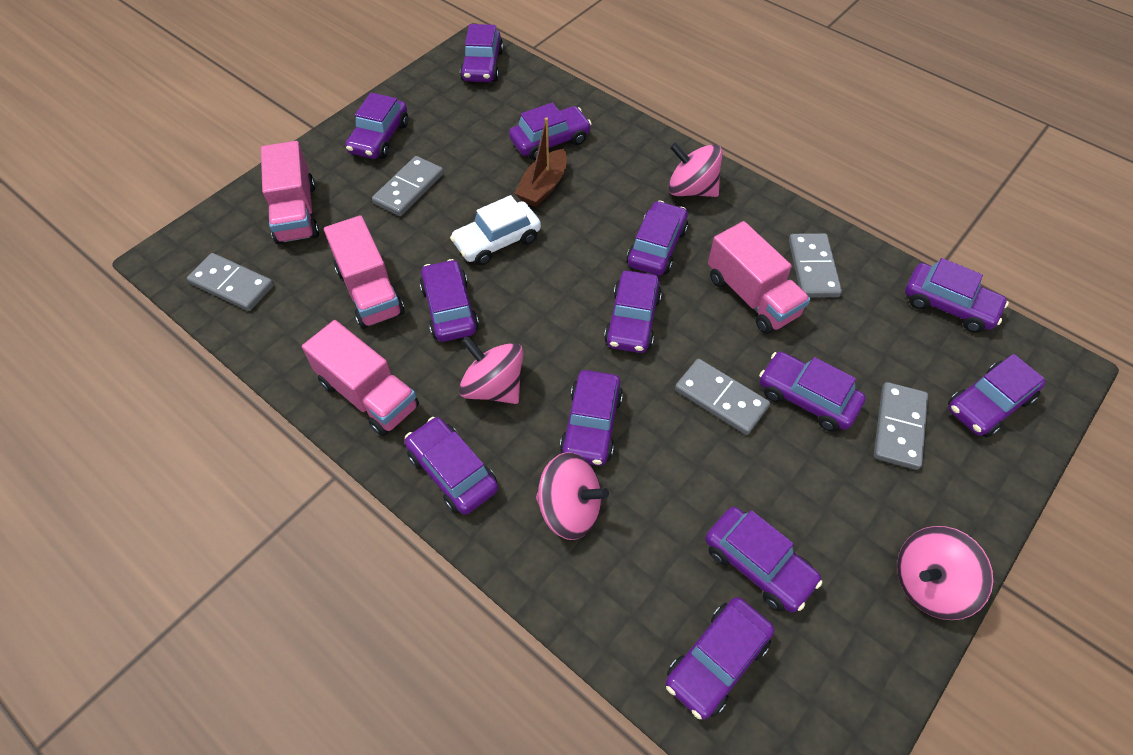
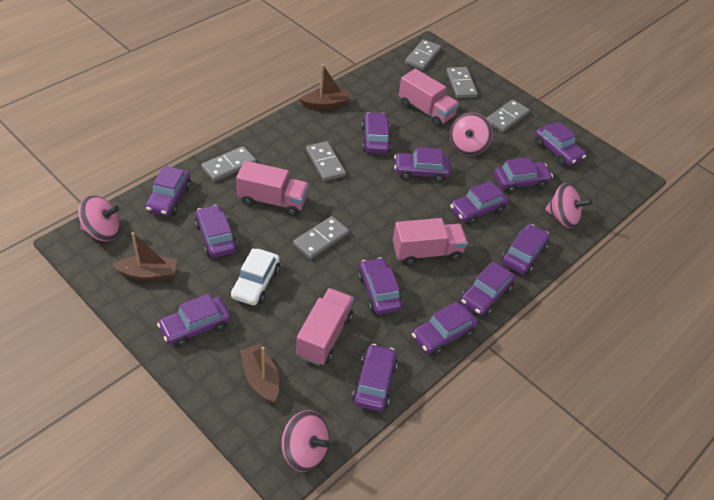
brown boat: 1 -> 3
grey domino: 5 -> 6

